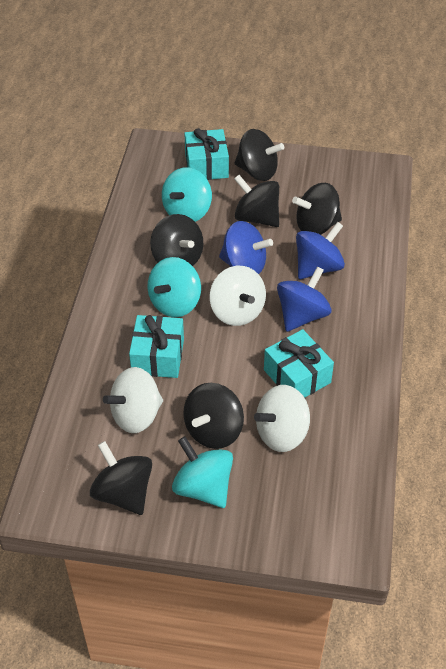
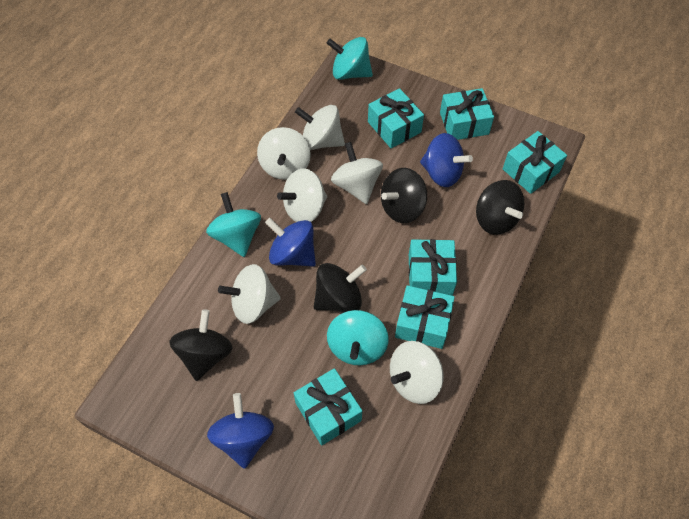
black spinning top: 6 -> 4
turquoise gift: 3 -> 6
white spinning top: 3 -> 6

